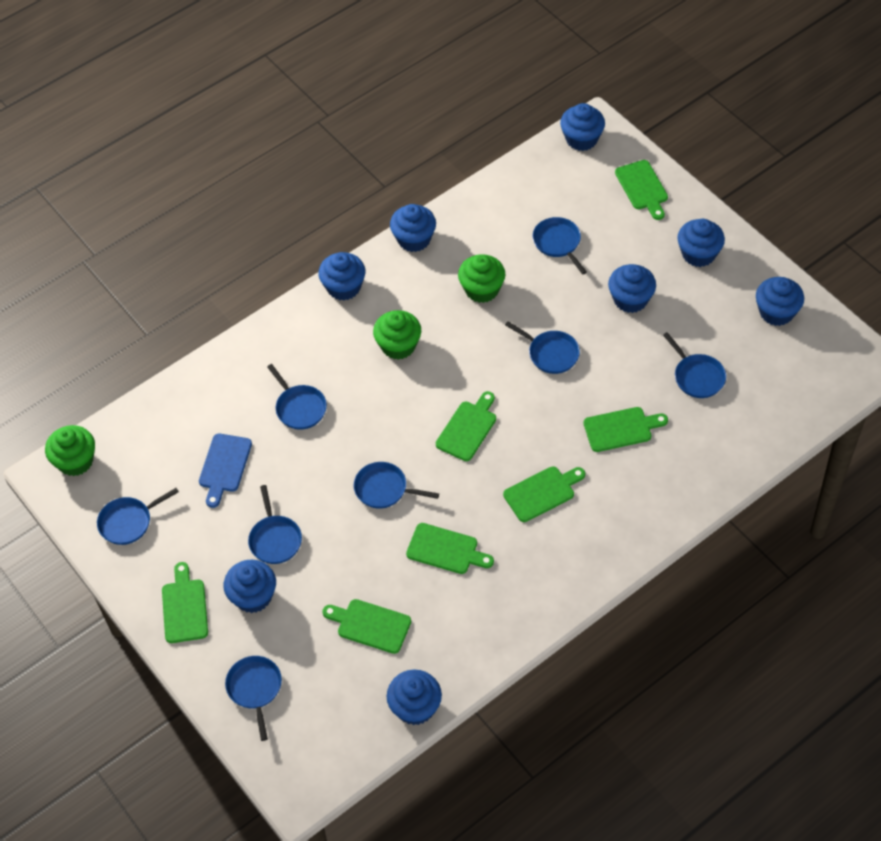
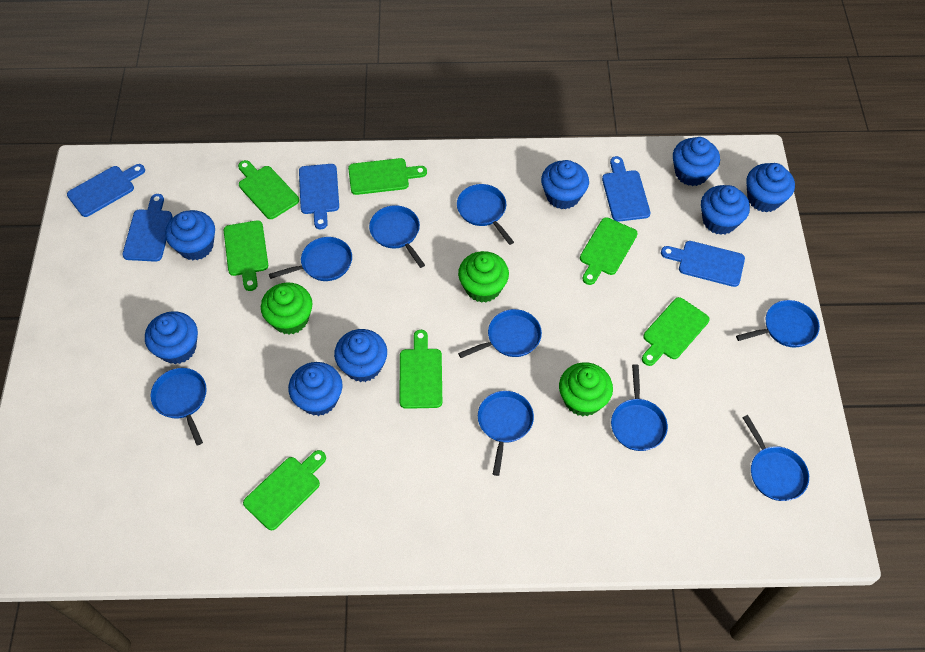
blue cutting board: 1 -> 5
blue pan: 8 -> 9

